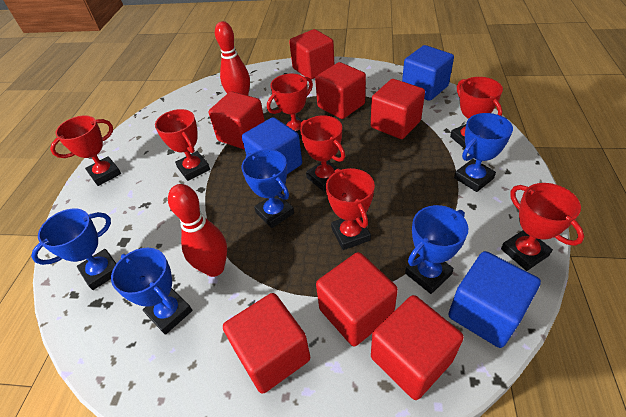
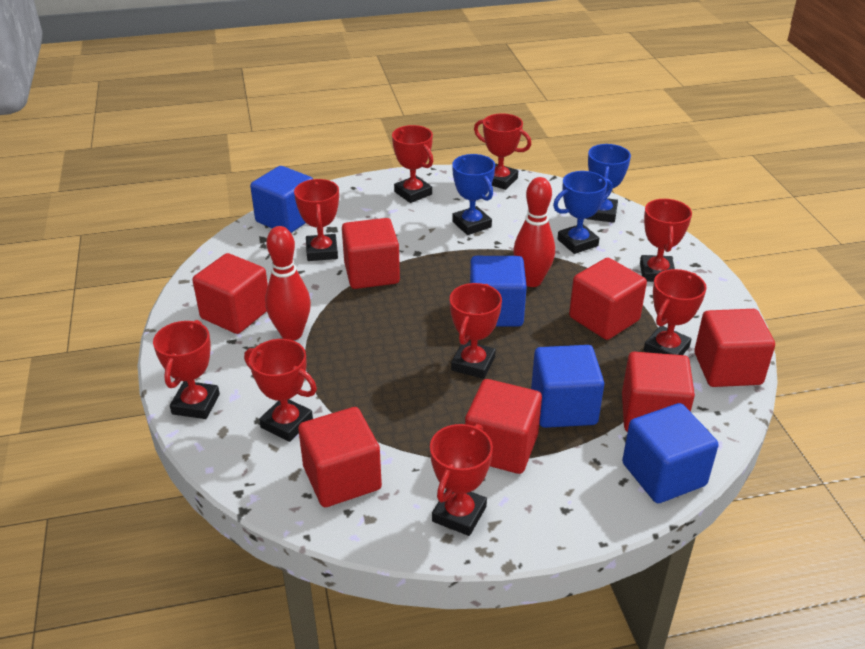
blue cube: 3 -> 4
blue trophy: 5 -> 3
red trophy: 7 -> 9

